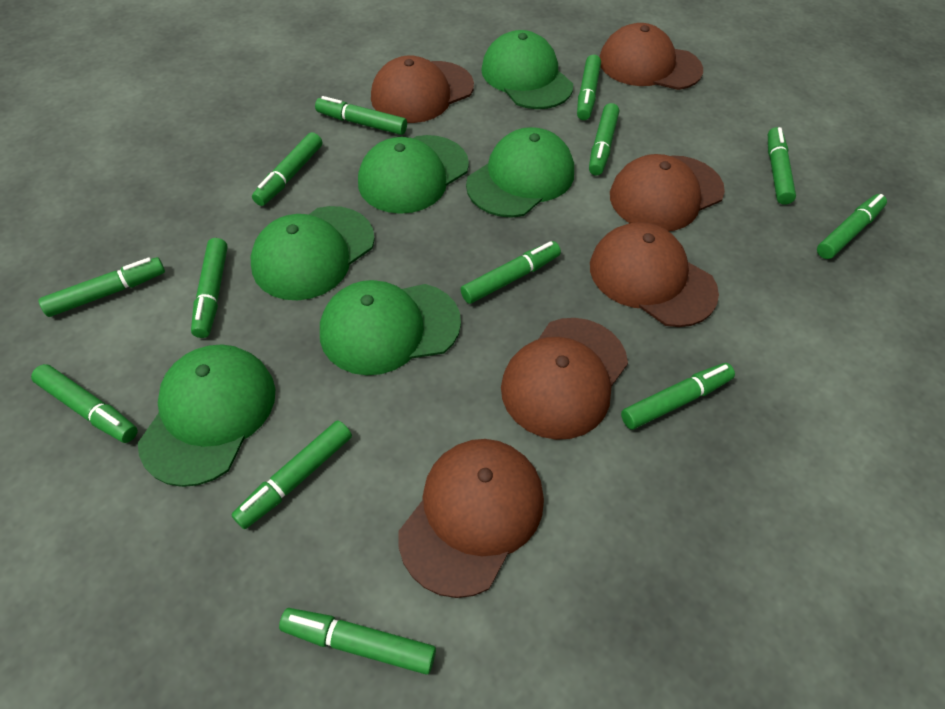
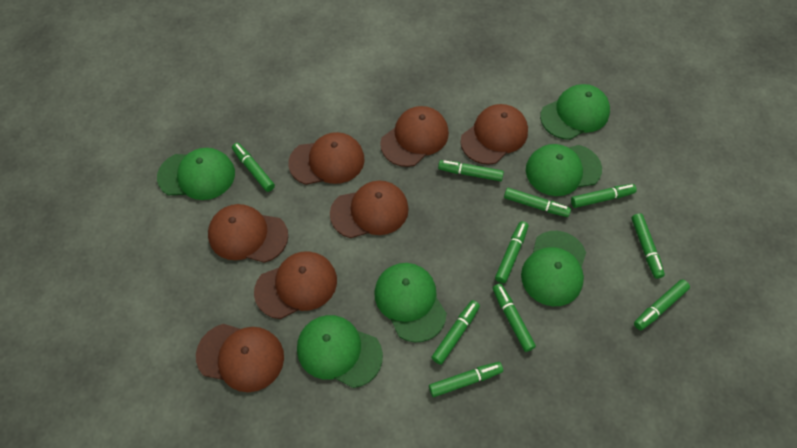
brown cap: 6 -> 7
green marker: 13 -> 10

